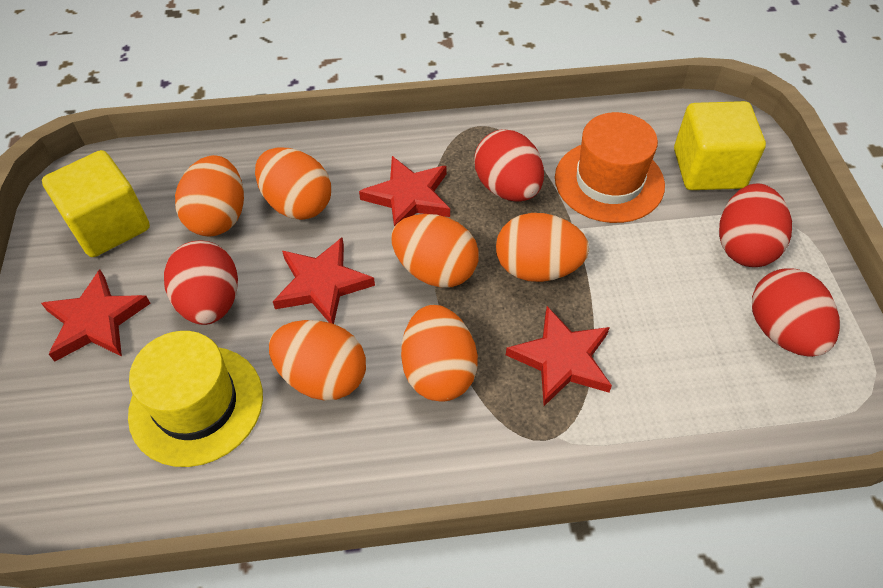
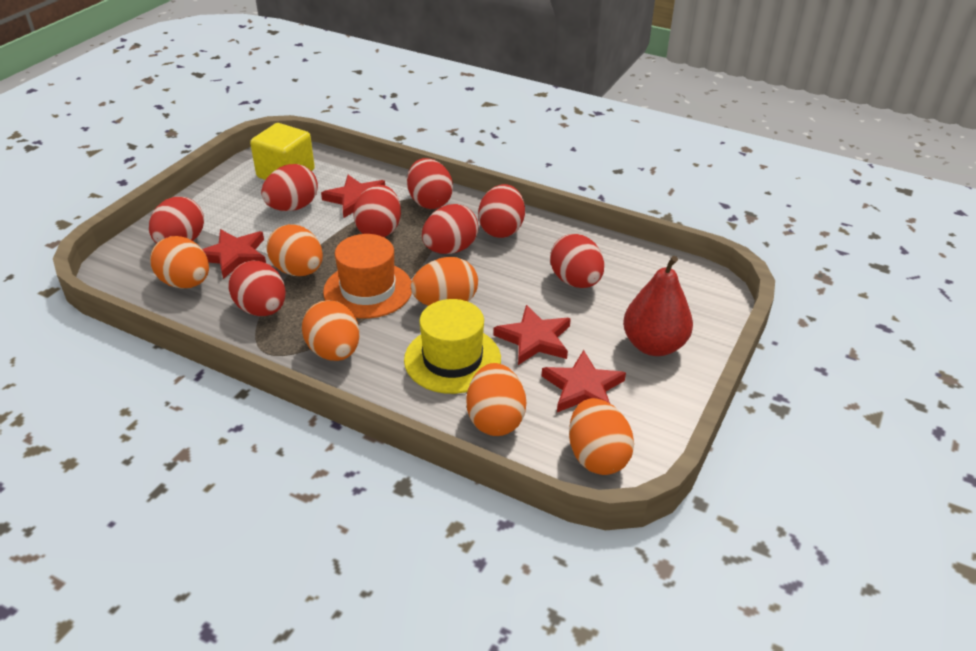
red egg: 4 -> 8
red pear: 0 -> 1
yellow cube: 2 -> 1

